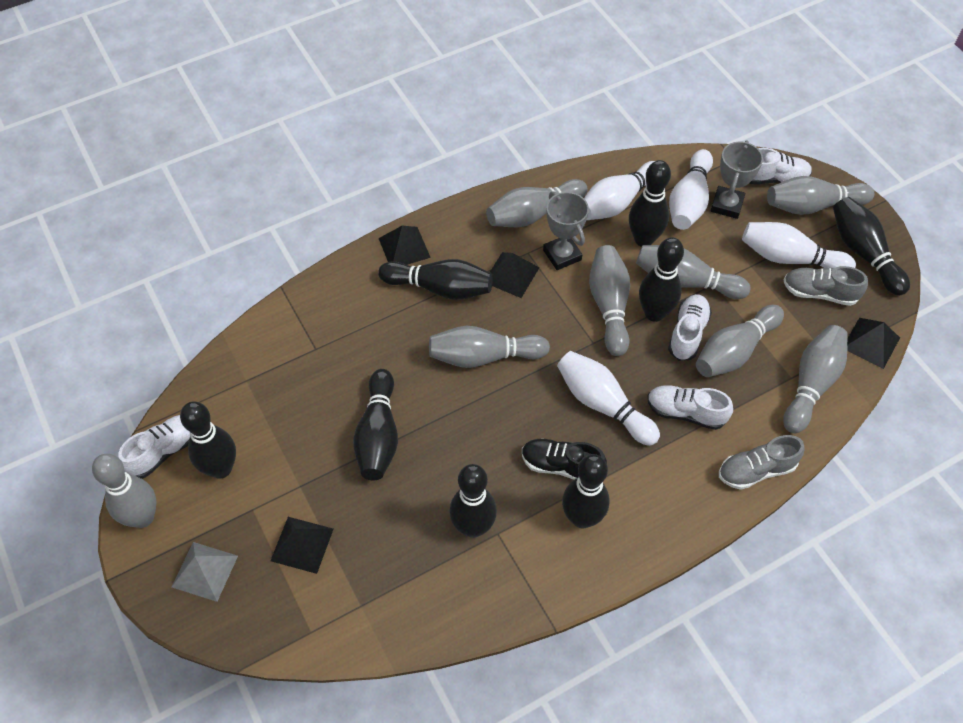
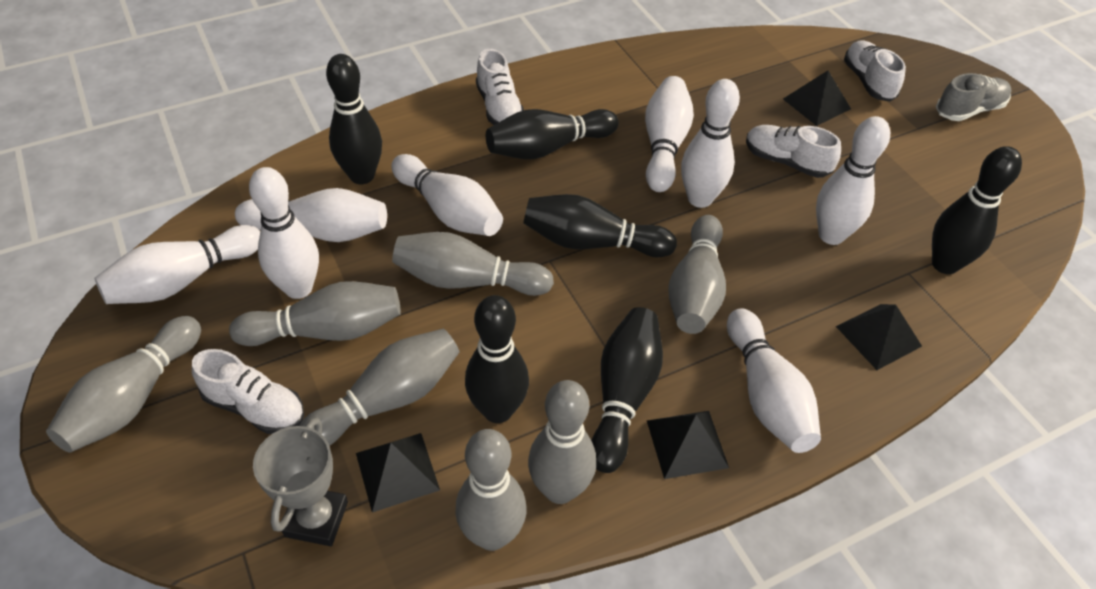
black bowling pin: 8 -> 6
black shoe: 1 -> 0
grey bowling pin: 8 -> 7
grey pyramid: 1 -> 0
grey shoe: 2 -> 1
grey trophy: 2 -> 1
white bowling pin: 4 -> 8

